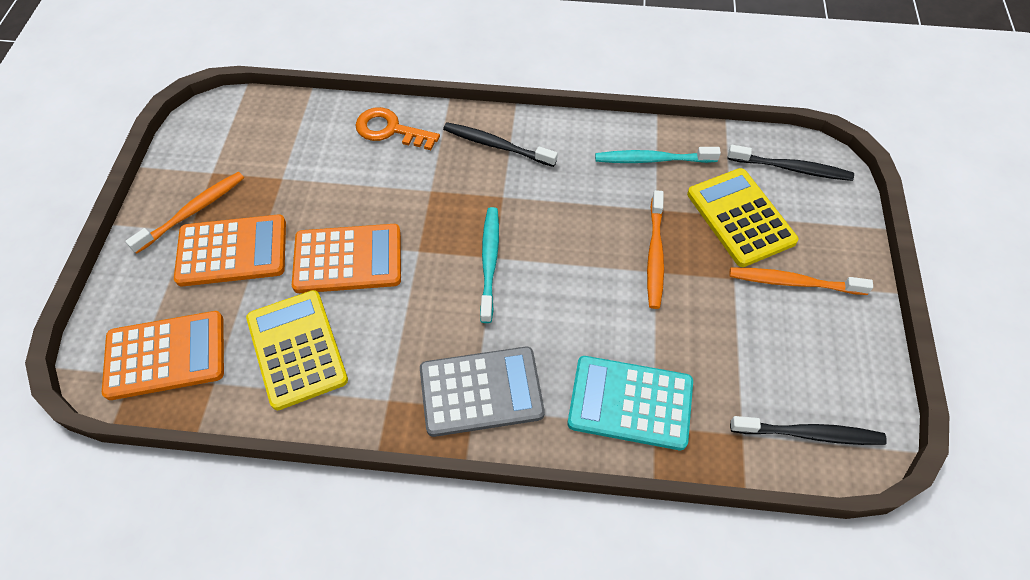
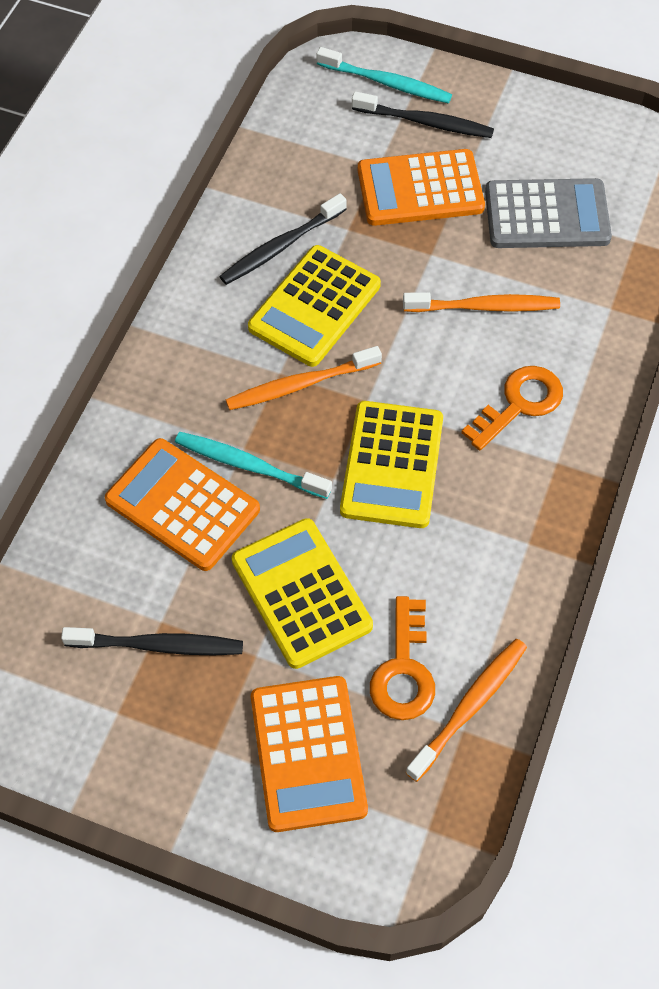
orange key: 1 -> 2
turquoise calculator: 1 -> 0
yellow calculator: 2 -> 3

